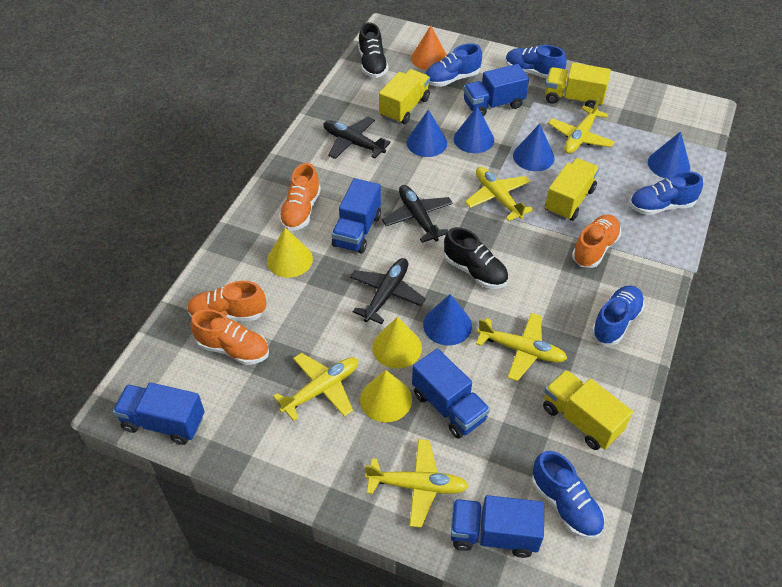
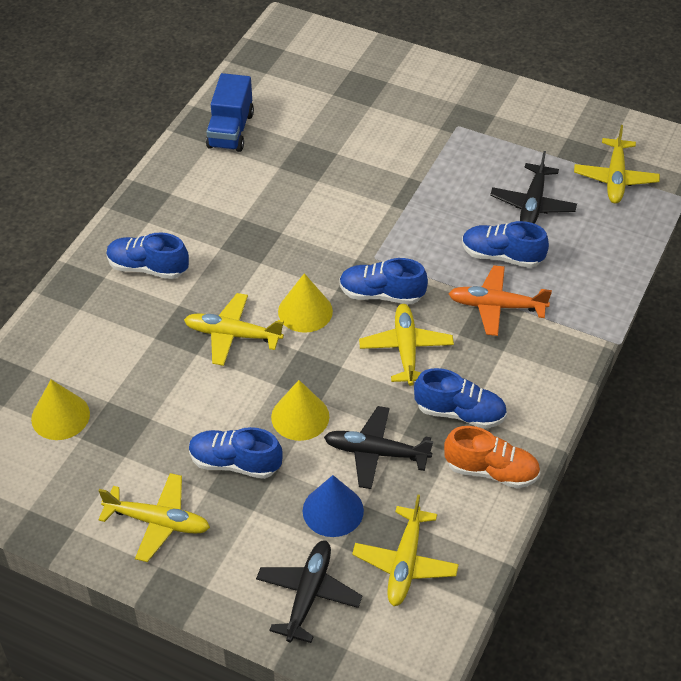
black shoe: 2 -> 0
blue cone: 5 -> 1
blue truck: 5 -> 1
orange cone: 1 -> 0
orange plane: 0 -> 1
orange shoe: 4 -> 1
yellow truck: 4 -> 0

